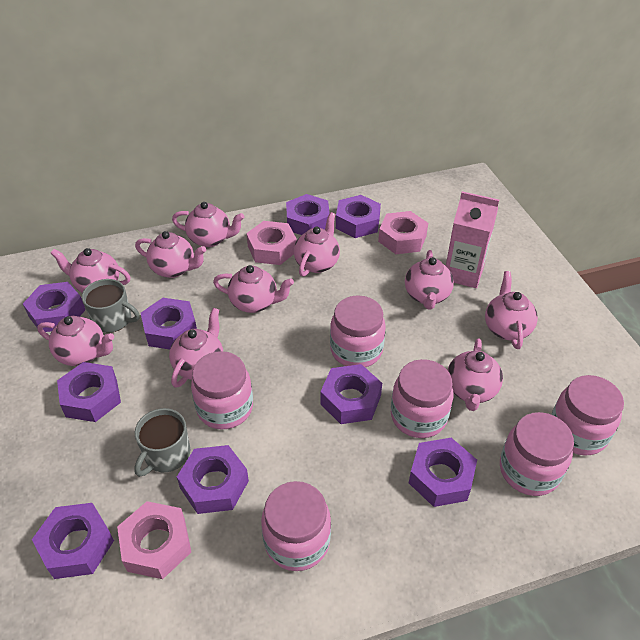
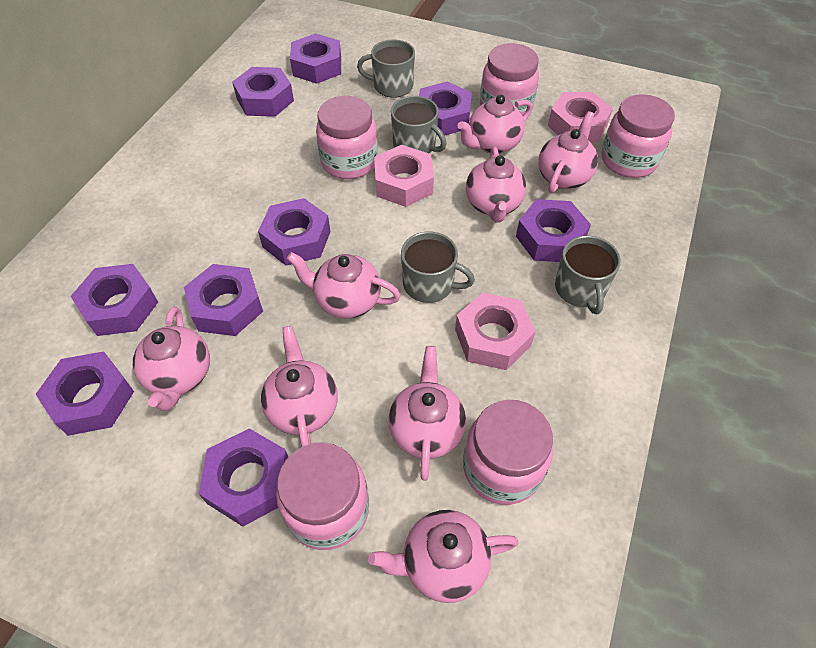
grey mug: 2 -> 4
pink carton: 1 -> 0
pink jar: 6 -> 5
pink teapot: 10 -> 8

